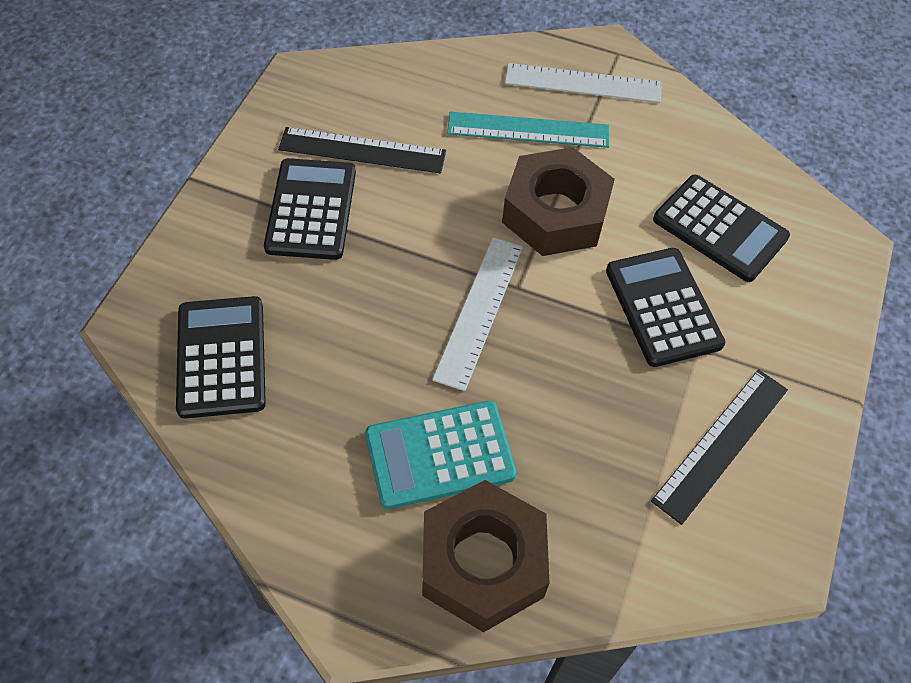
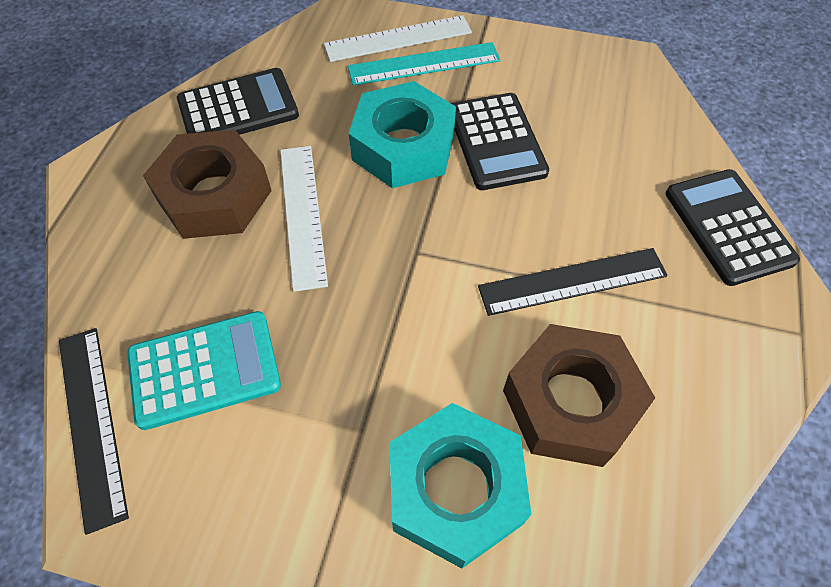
black calculator: 4 -> 3
turquoise nut: 0 -> 2

